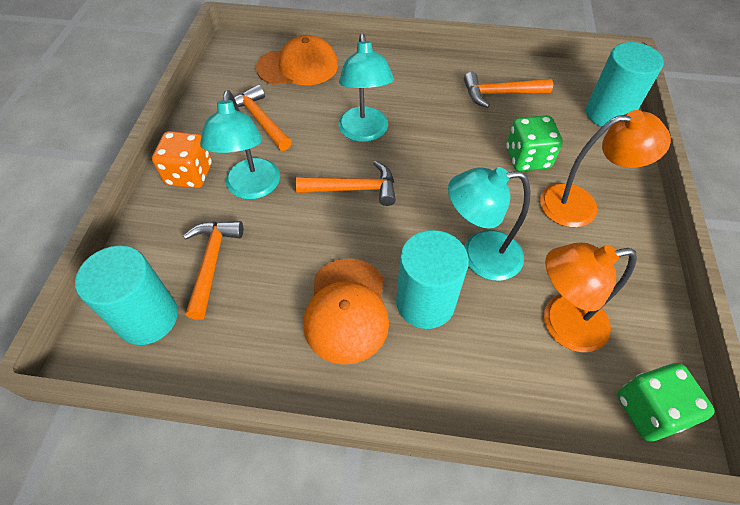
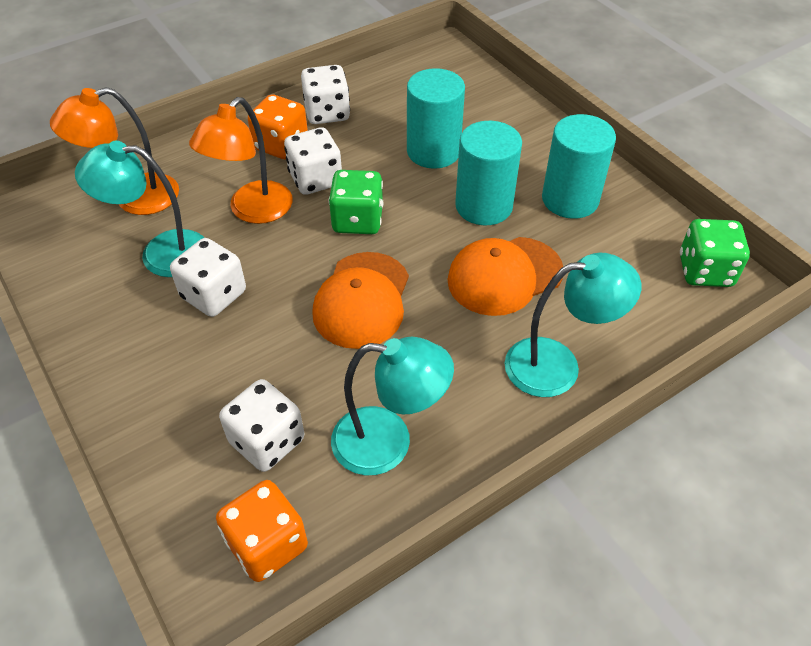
orange dice: 1 -> 2
orange hammer: 4 -> 0
white dice: 0 -> 4

